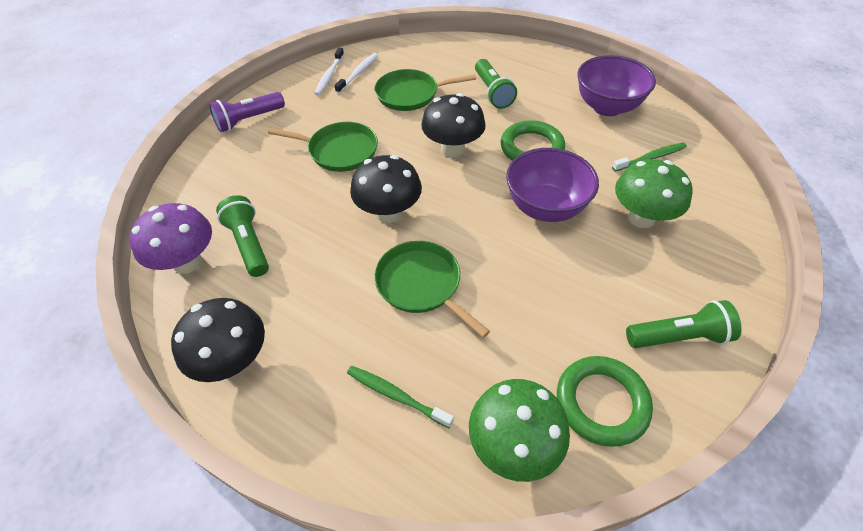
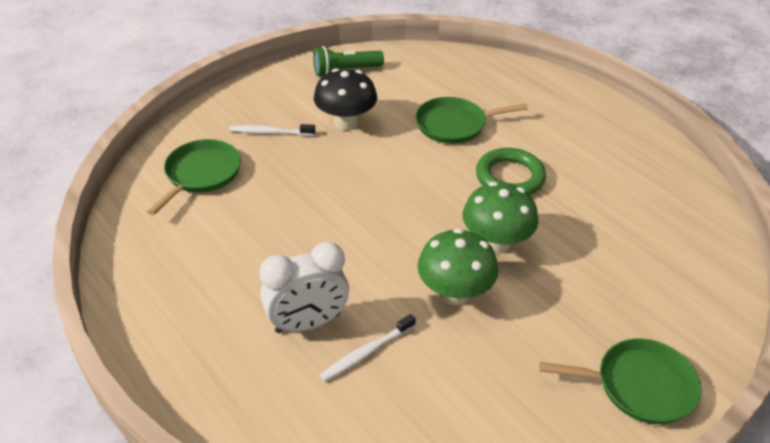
black mushroom: 3 -> 1
green flashlight: 3 -> 1
green ring: 2 -> 1
green toothbrush: 2 -> 0
purple bowl: 2 -> 0
purple flashlight: 1 -> 0
purple mushroom: 1 -> 0
white clock: 0 -> 1

